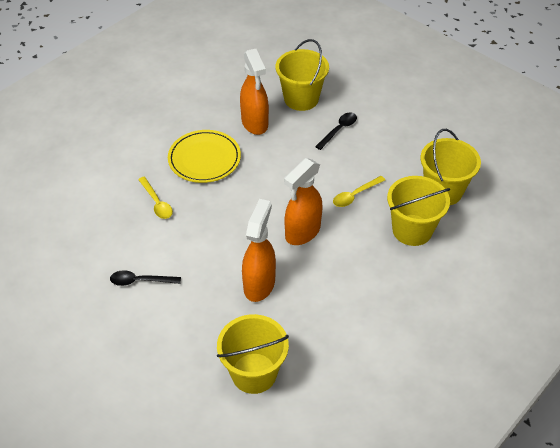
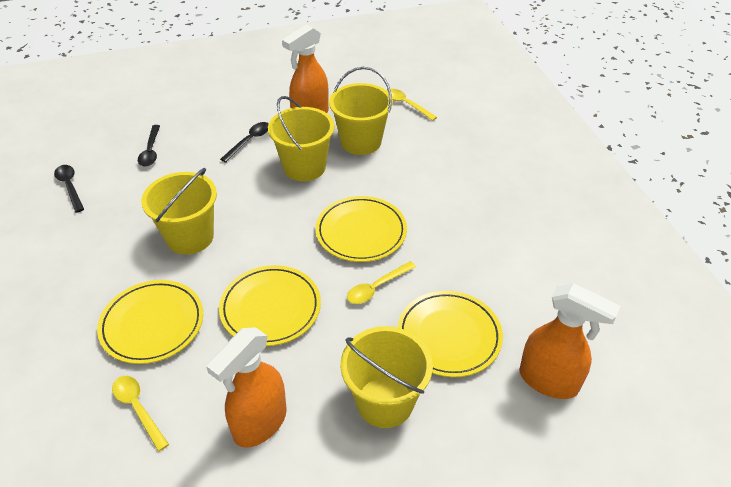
black spoon: 2 -> 3
yellow plate: 1 -> 4
yellow spoon: 2 -> 3

